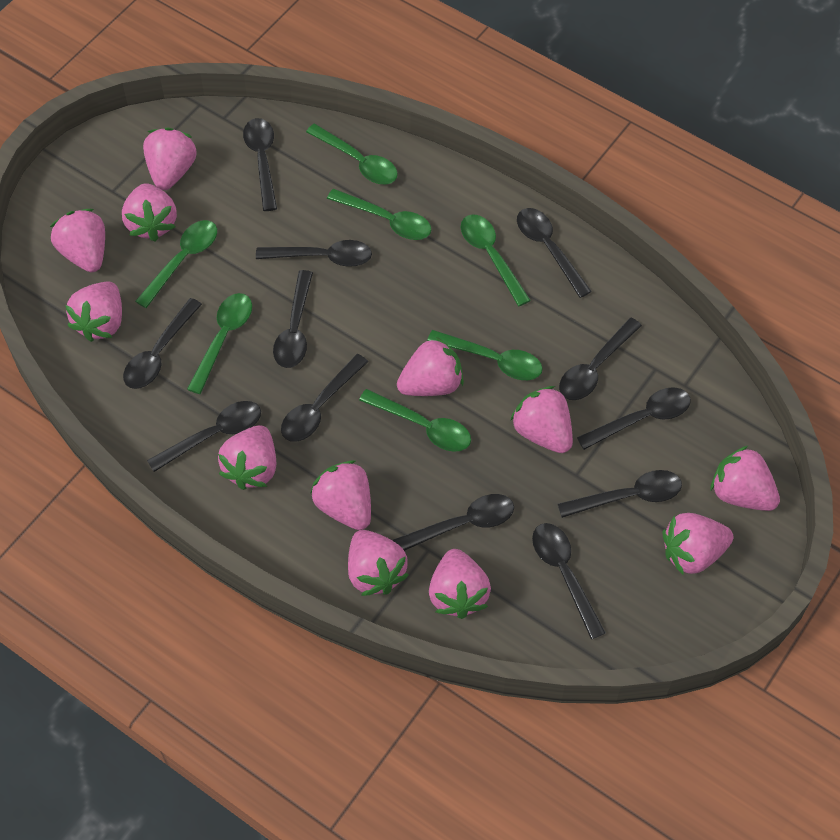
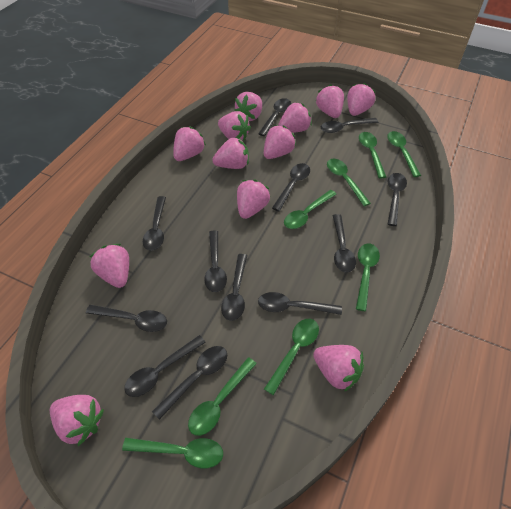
green spoon: 7 -> 8

